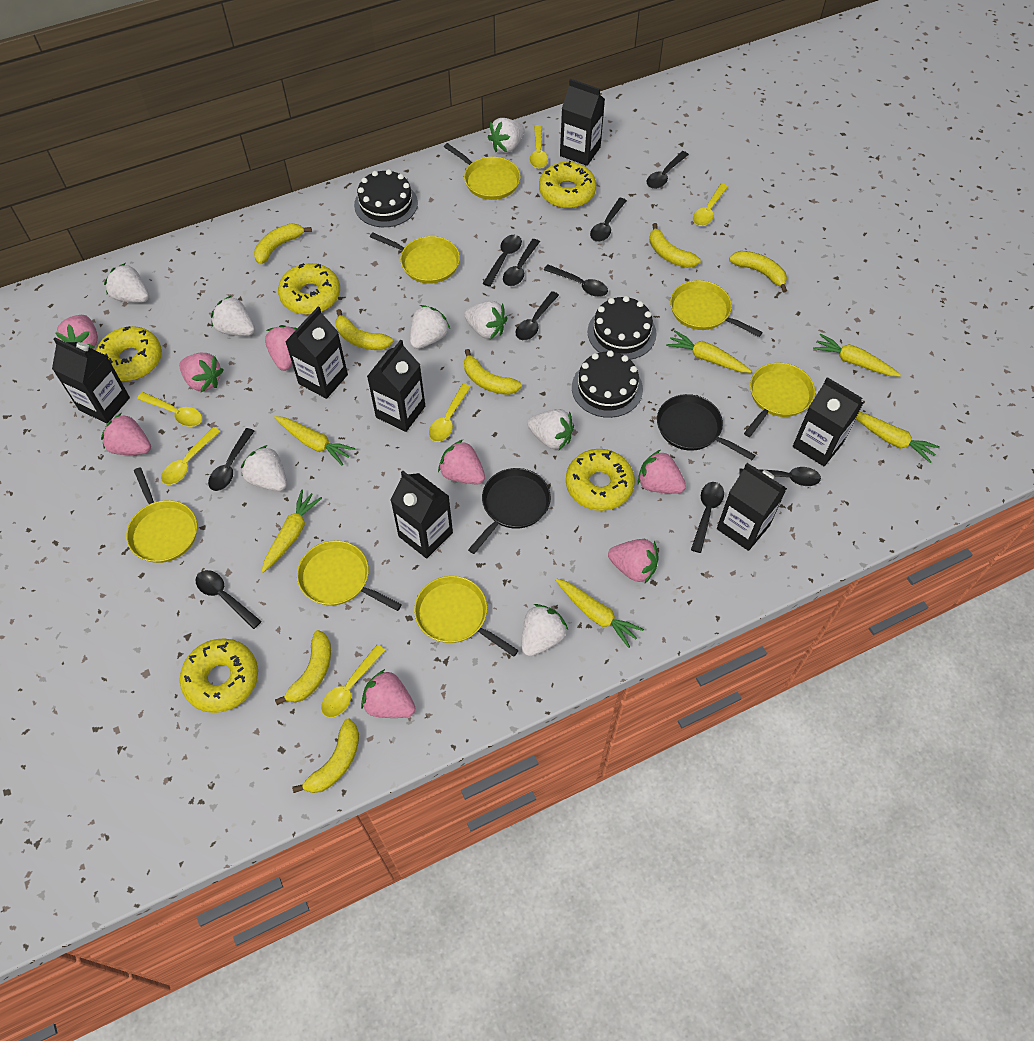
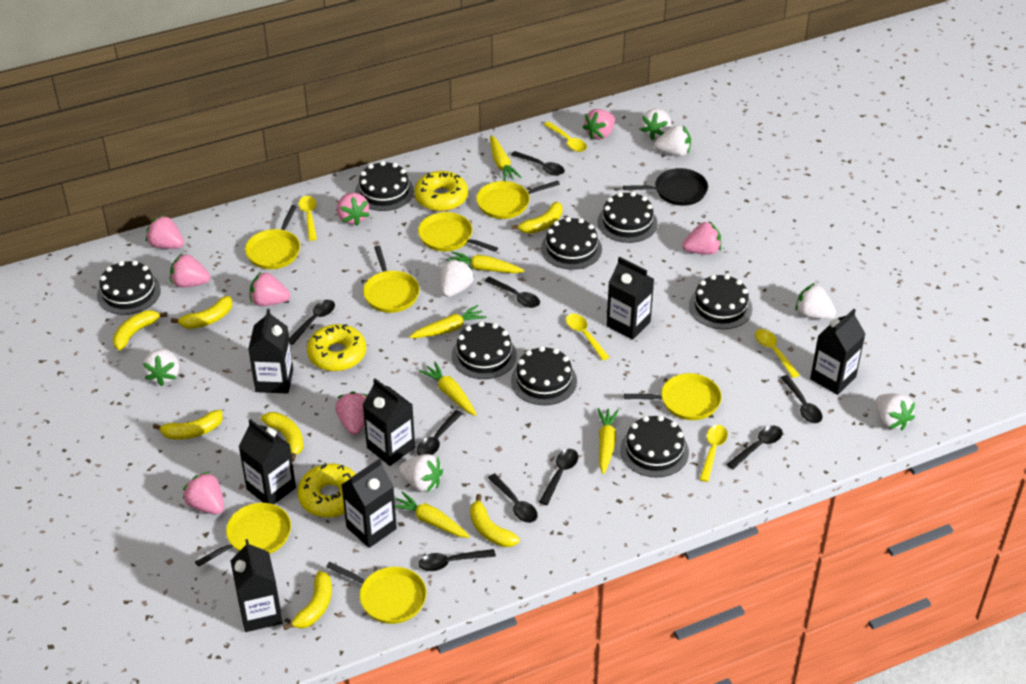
black cake: 3 -> 8
black pan: 2 -> 1
black spoon: 10 -> 9
white strawberry: 8 -> 7
yellow donut: 5 -> 3
yellow spoon: 6 -> 5

